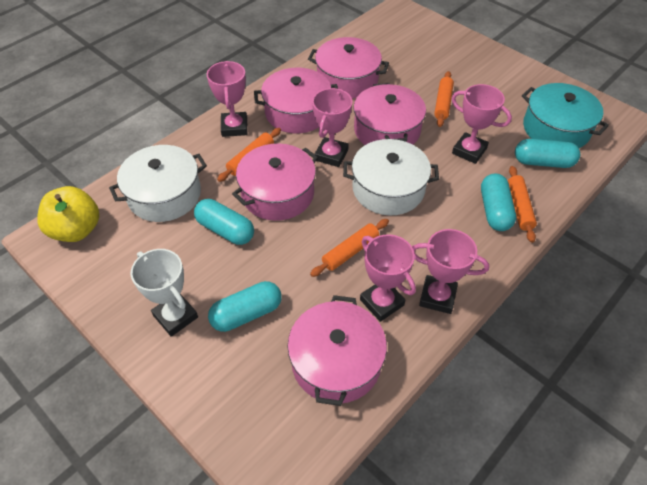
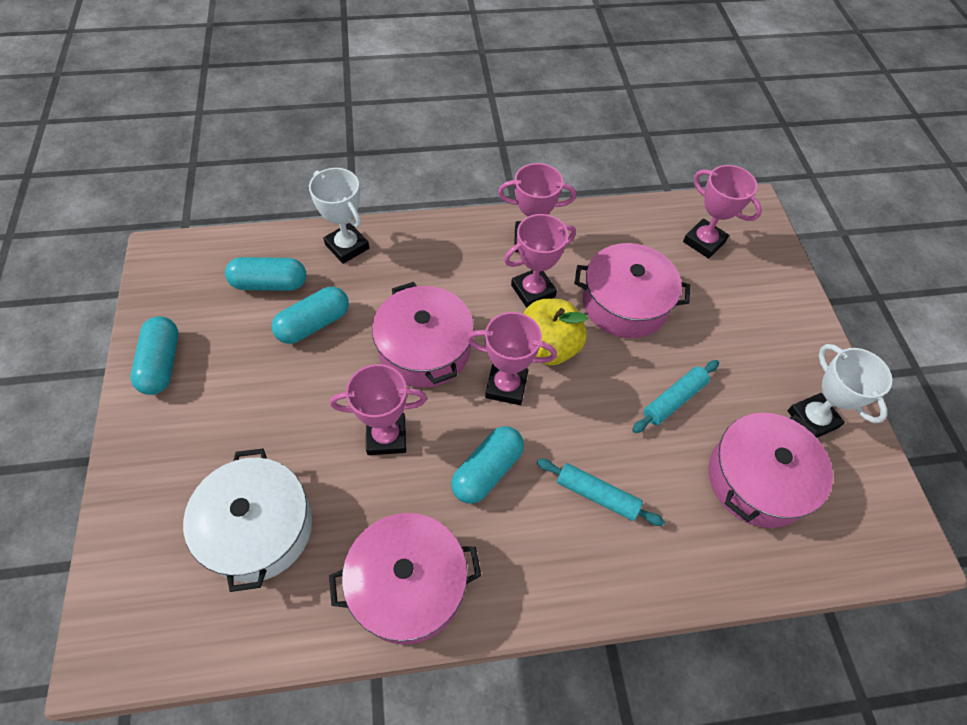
orange rolling pin: 4 -> 0
pink pot: 5 -> 4
turquoise pot: 1 -> 0
turquoise rolling pin: 0 -> 2
white pot: 2 -> 1
white trophy: 1 -> 2

